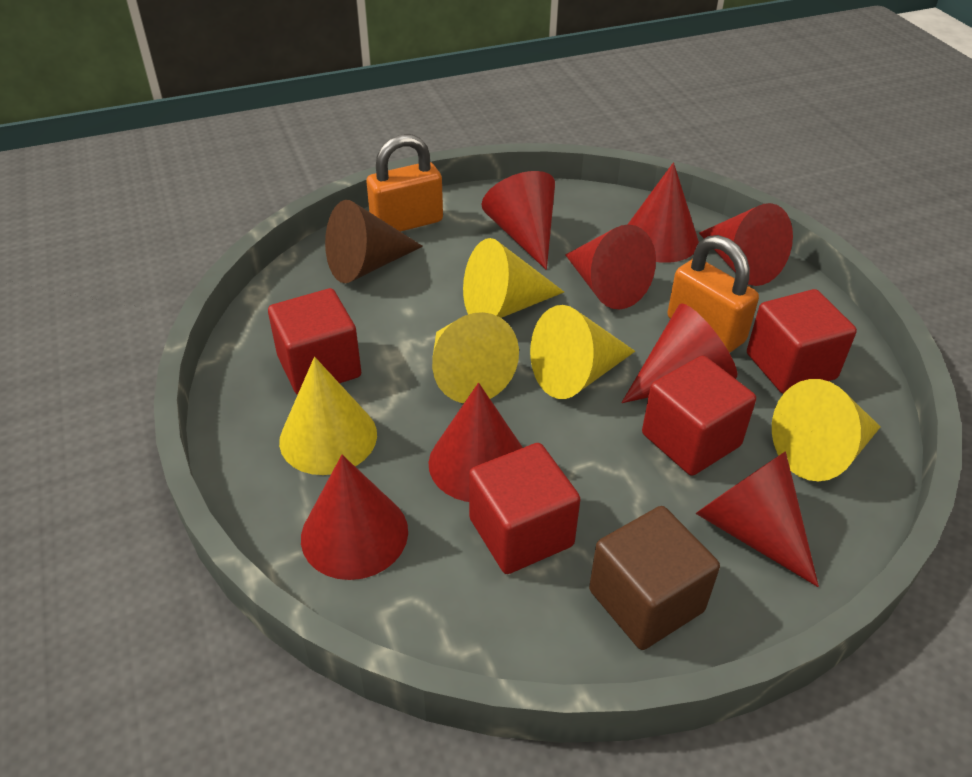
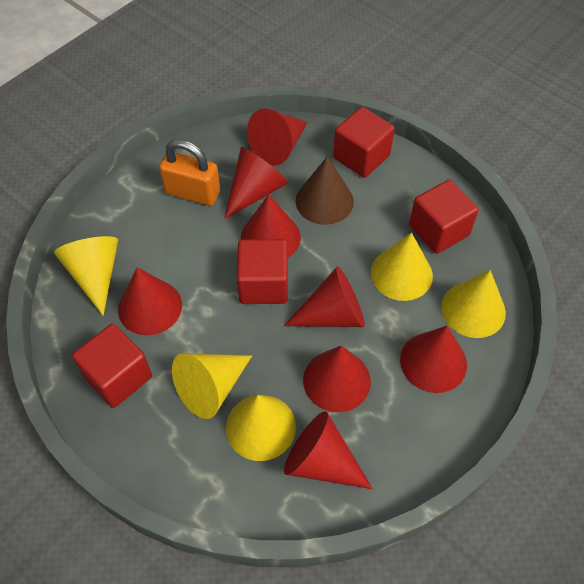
brown cube: 1 -> 0
orange padlock: 2 -> 1

